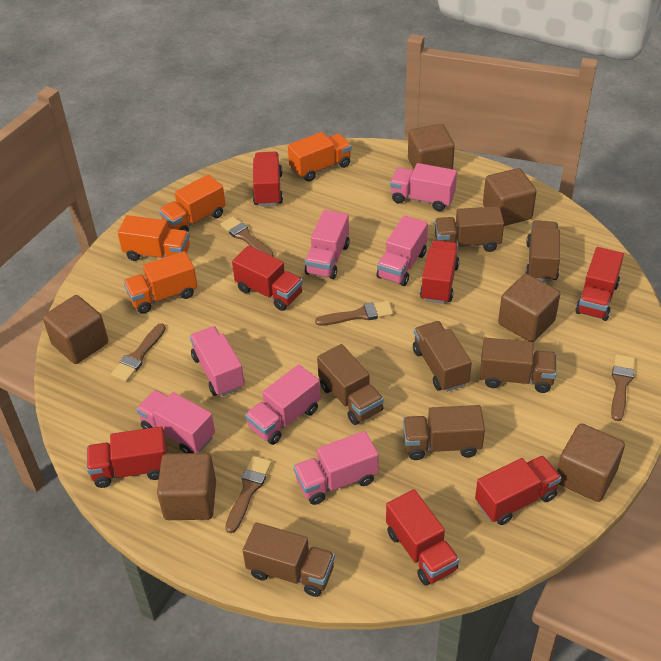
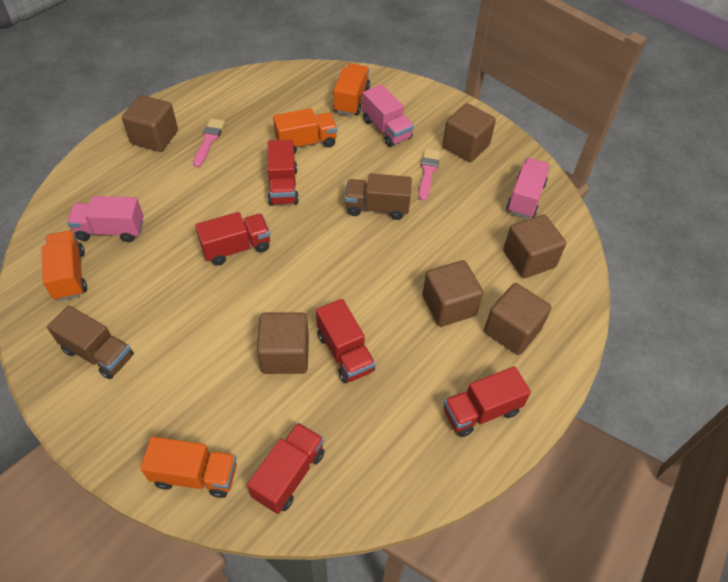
brown brush: 5 -> 0
brown truck: 7 -> 2
pink brush: 0 -> 2
pink truck: 7 -> 3
red truck: 7 -> 5

